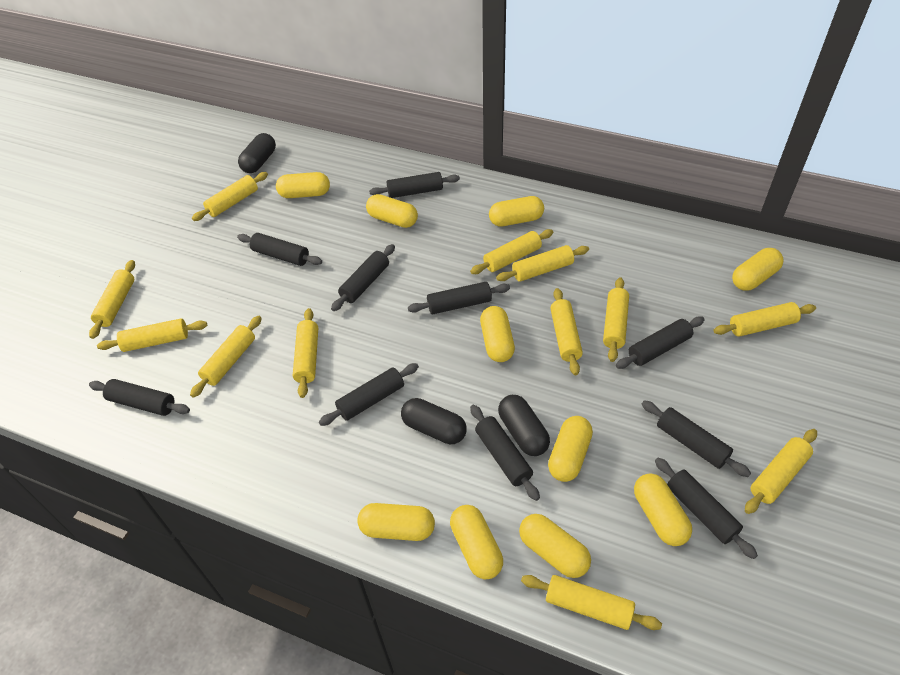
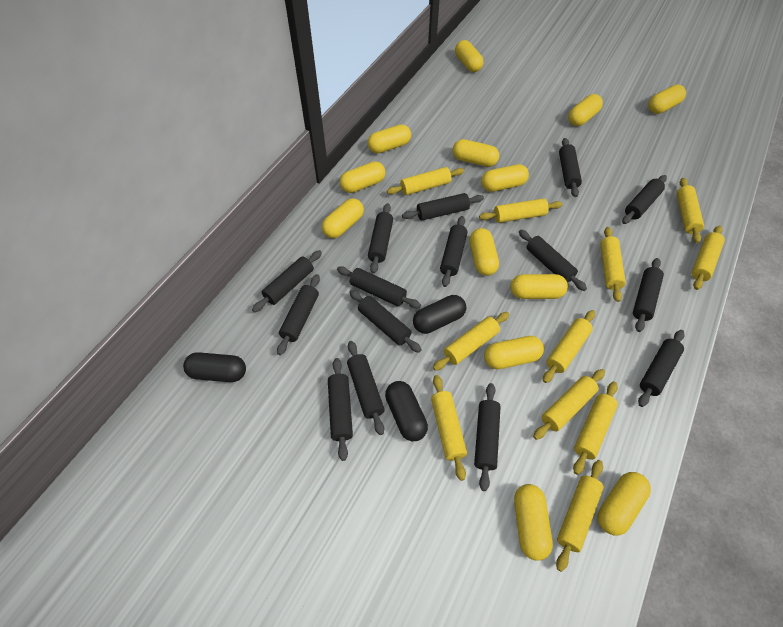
black rolling pin: 10 -> 15
yellow capsule: 10 -> 13
yellow rolling pin: 12 -> 11

